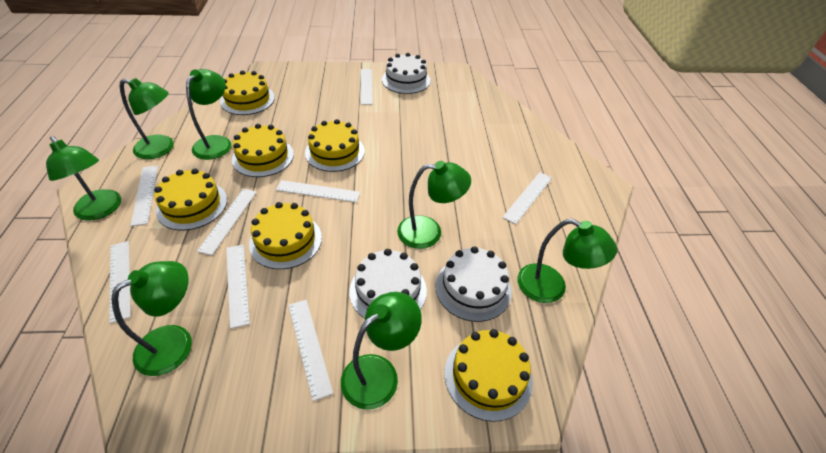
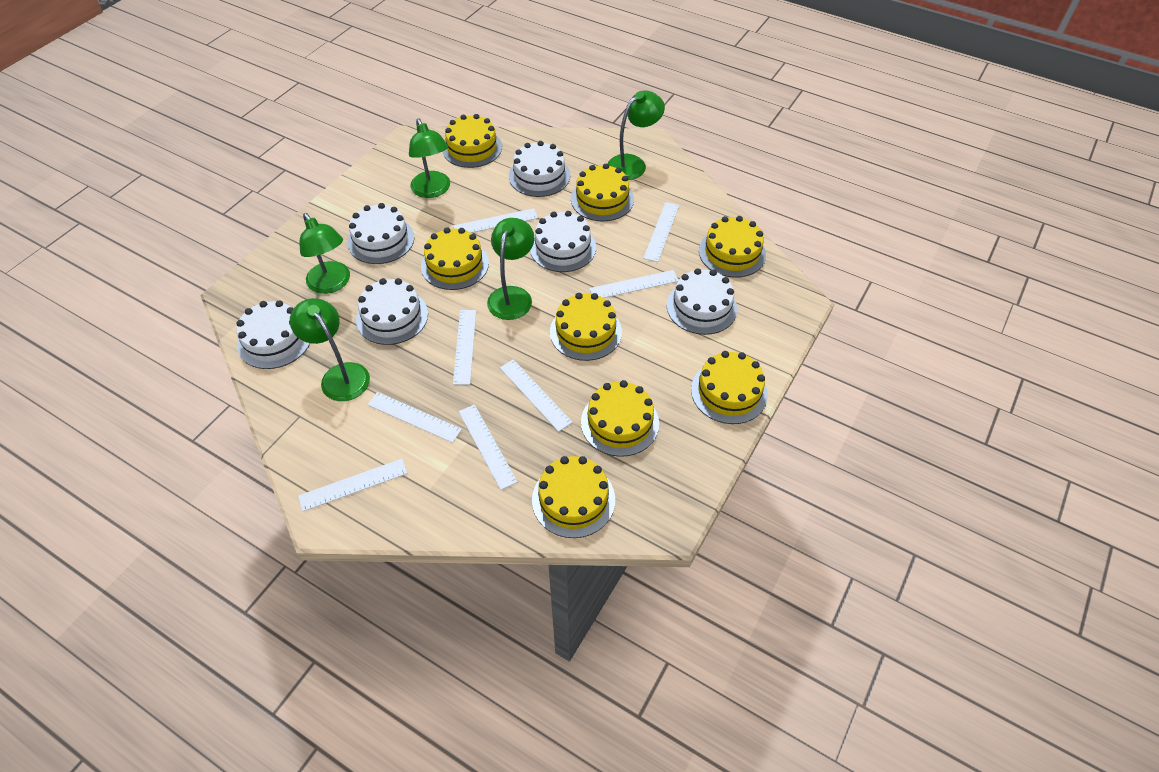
green lamp: 7 -> 5
white cake: 3 -> 6
yellow cake: 6 -> 8

